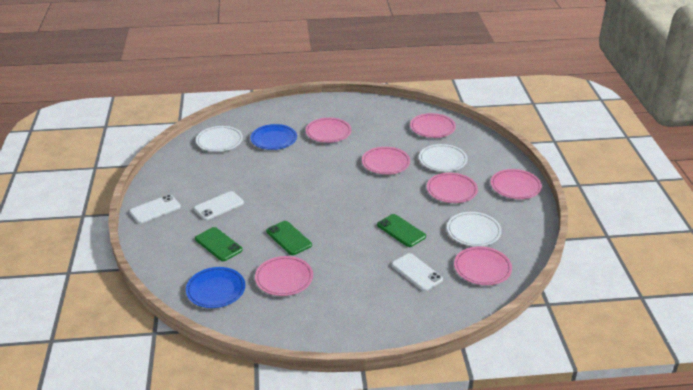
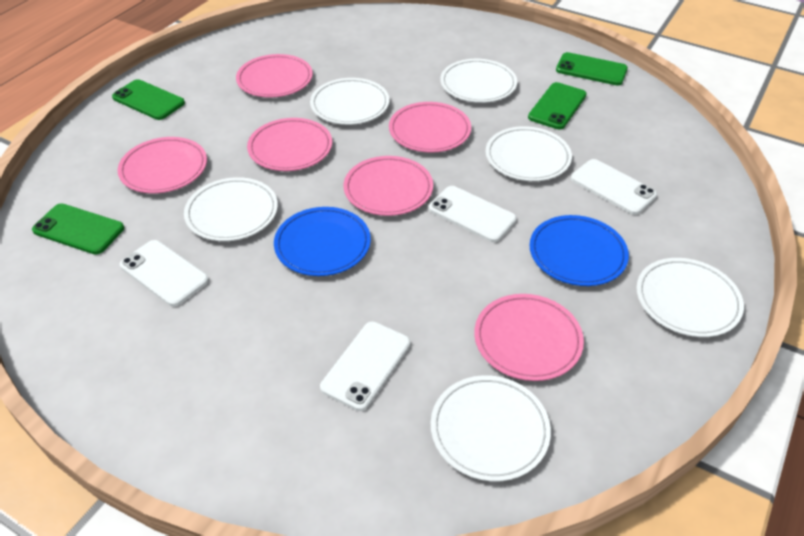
green phone: 3 -> 4
pink plate: 7 -> 6
white phone: 3 -> 4
white plate: 3 -> 6

